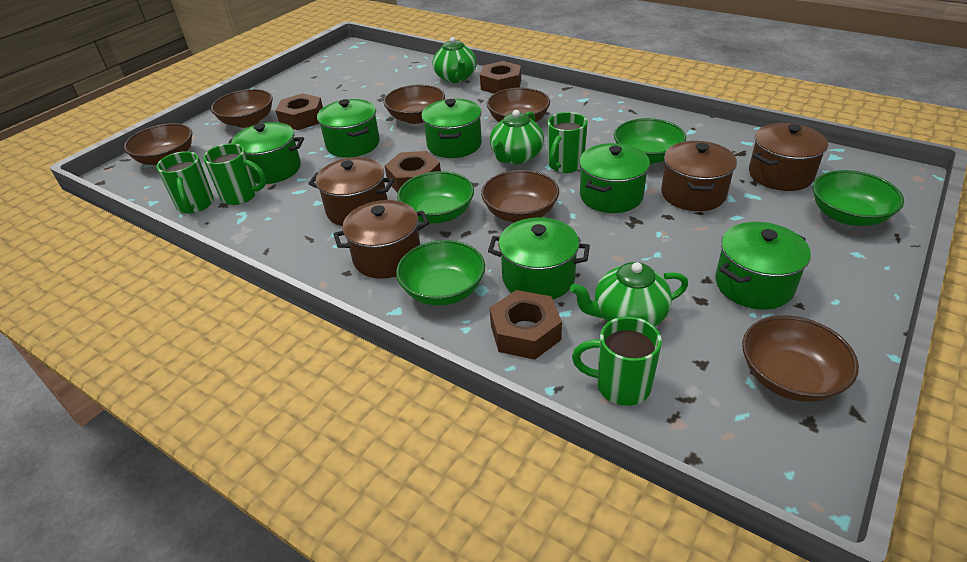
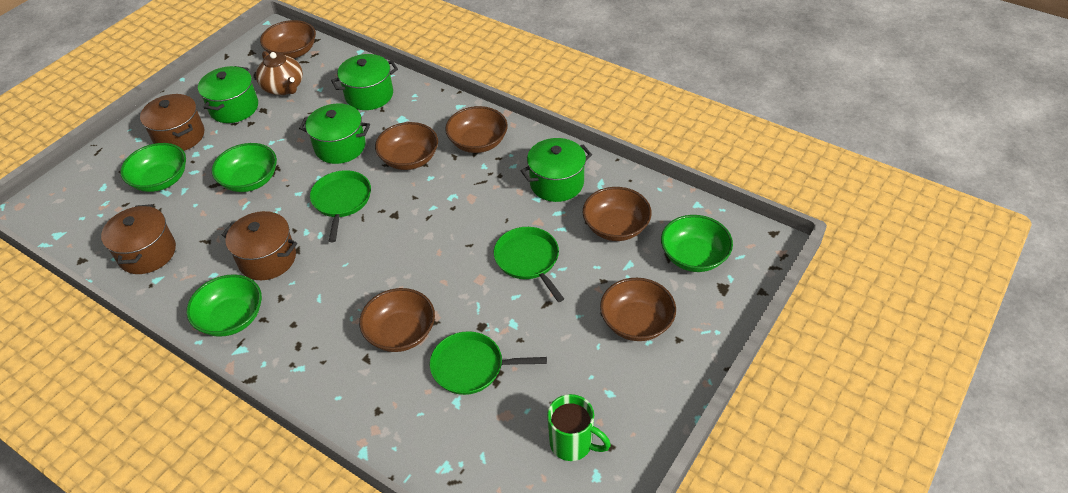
brown nut: 4 -> 0
brown pot: 4 -> 3
brown teapot: 0 -> 1
green mug: 4 -> 1
green pan: 0 -> 3
green pot: 6 -> 4
green teapot: 3 -> 0

